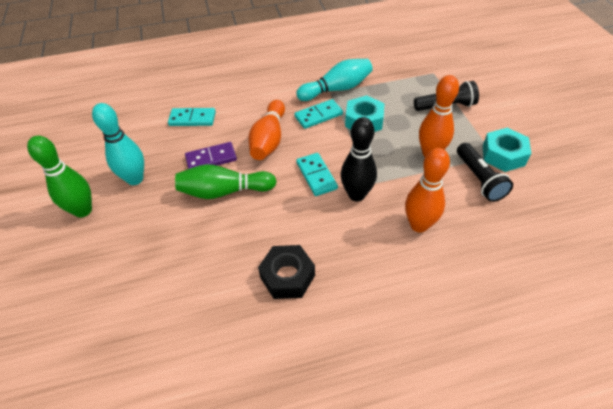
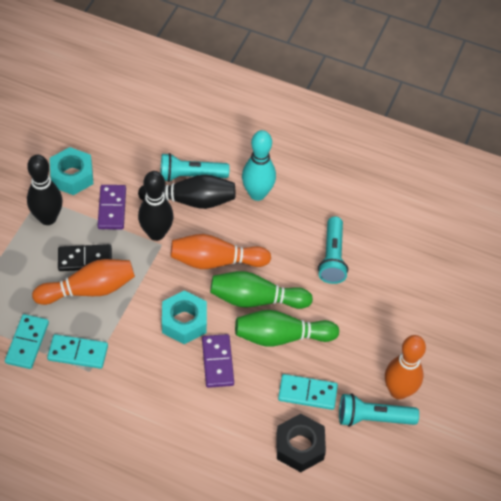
black bowling pin: 1 -> 3
black domino: 0 -> 1
black flashlight: 2 -> 0
purple domino: 1 -> 2
turquoise bowling pin: 2 -> 1
turquoise flashlight: 0 -> 3

